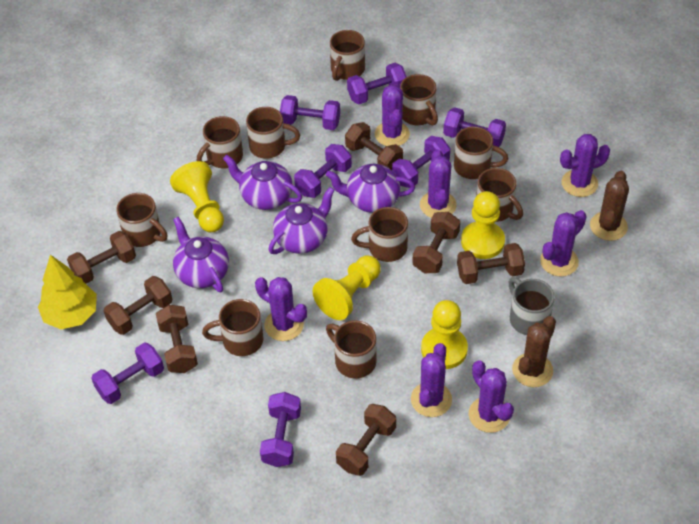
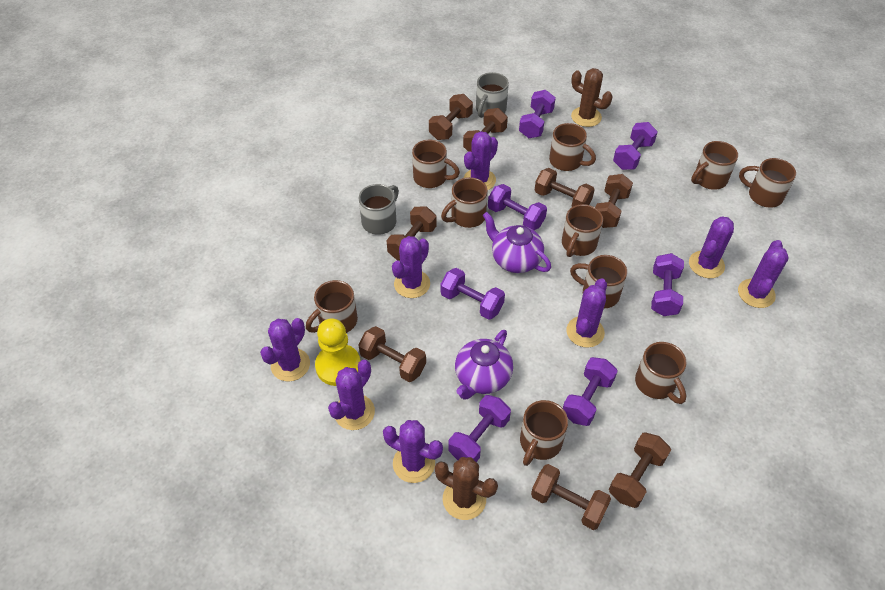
brown dumbbell: 7 -> 8
grey mug: 1 -> 2
purple cactus: 7 -> 8
purple teapot: 4 -> 2
yellow pawn: 4 -> 1
yellow tree: 1 -> 0

